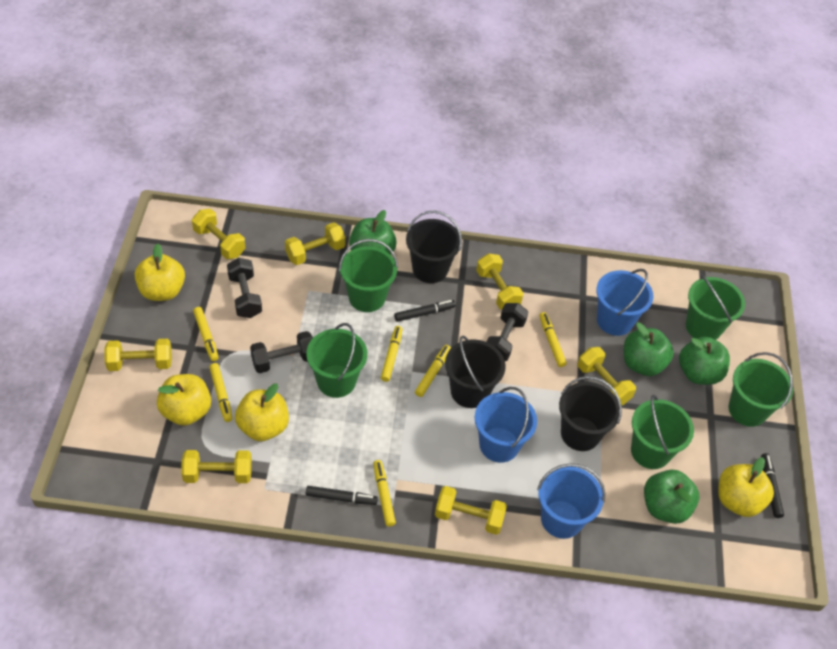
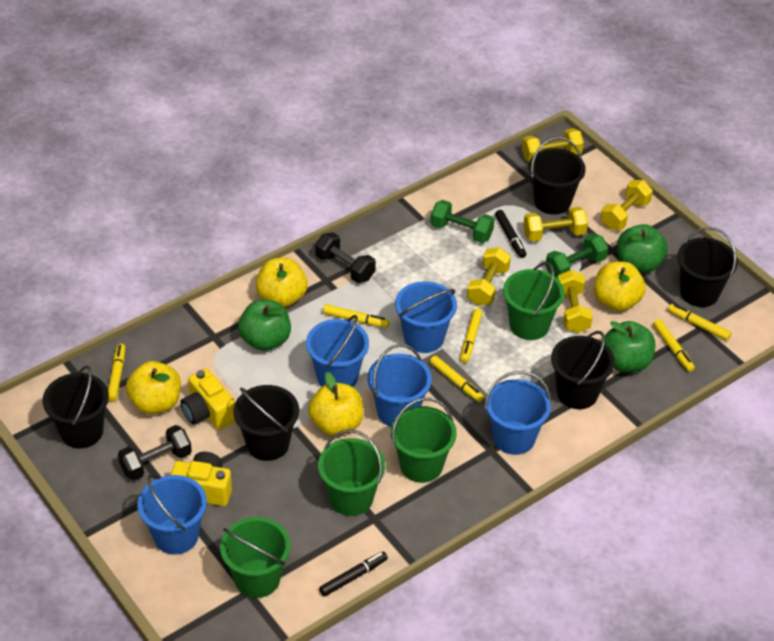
black bucket: 3 -> 5
black dumbbell: 3 -> 2
black marker: 3 -> 2
blue bucket: 3 -> 5
green apple: 4 -> 3
green bucket: 5 -> 4
green dumbbell: 0 -> 2
yellow camera: 0 -> 2
yellow dumbbell: 7 -> 5

